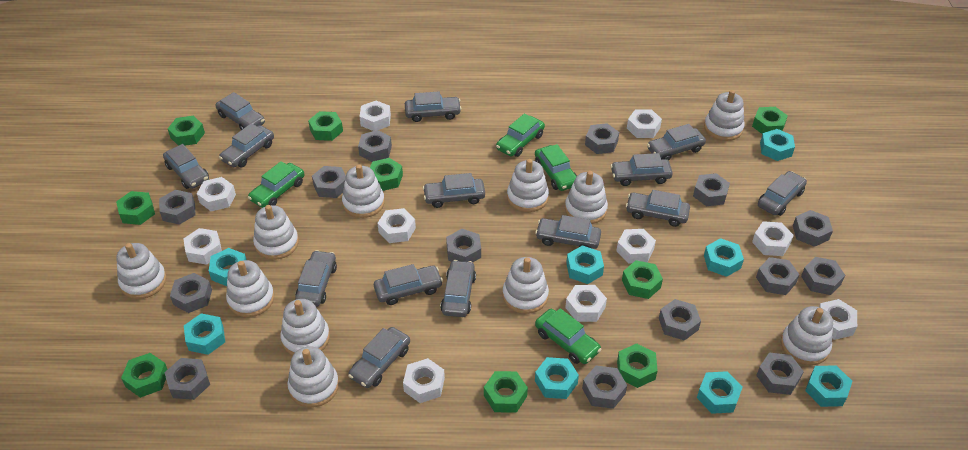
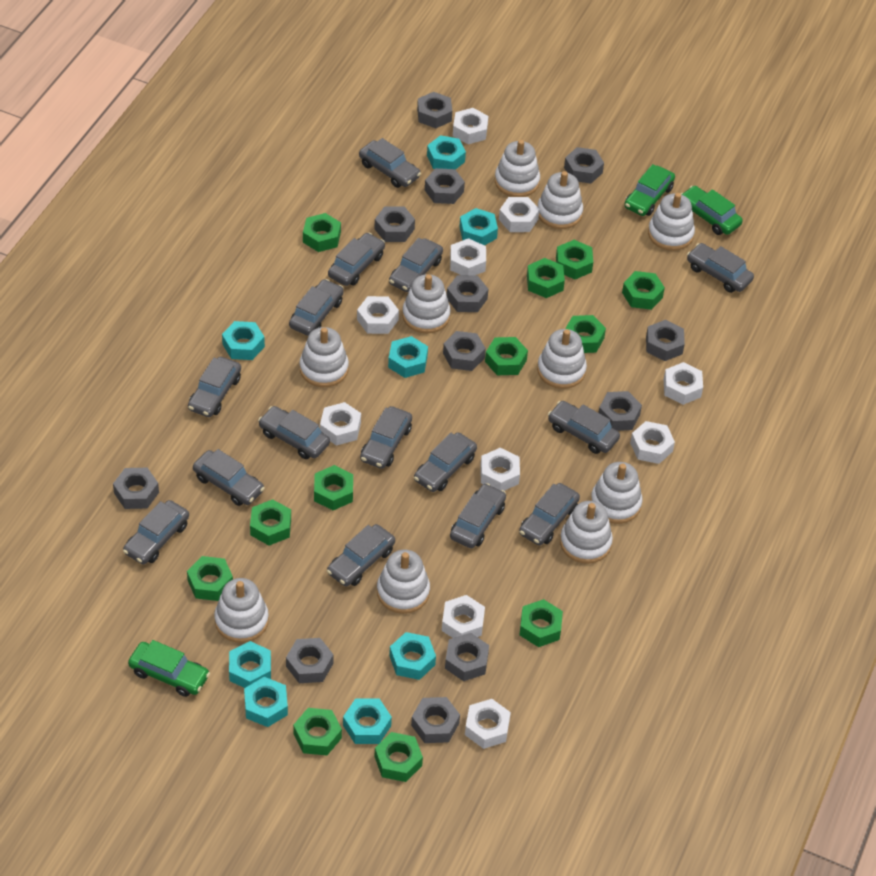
green car: 4 -> 3
green nut: 9 -> 12
grey car: 14 -> 15
grey nut: 14 -> 12
white stacking toy: 11 -> 10

